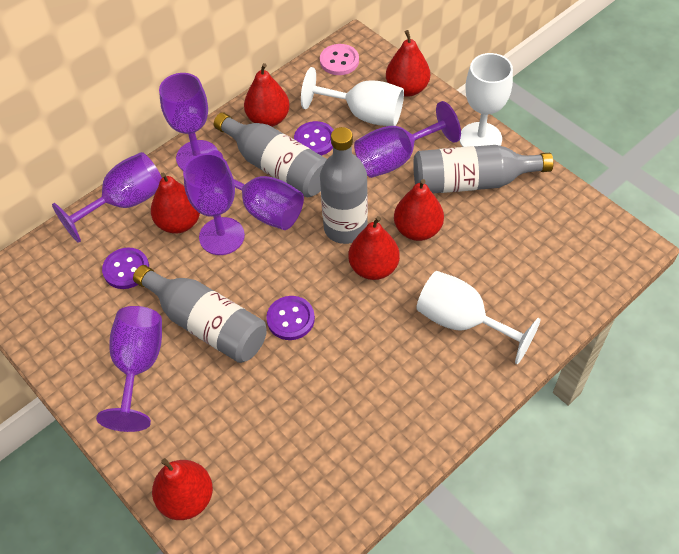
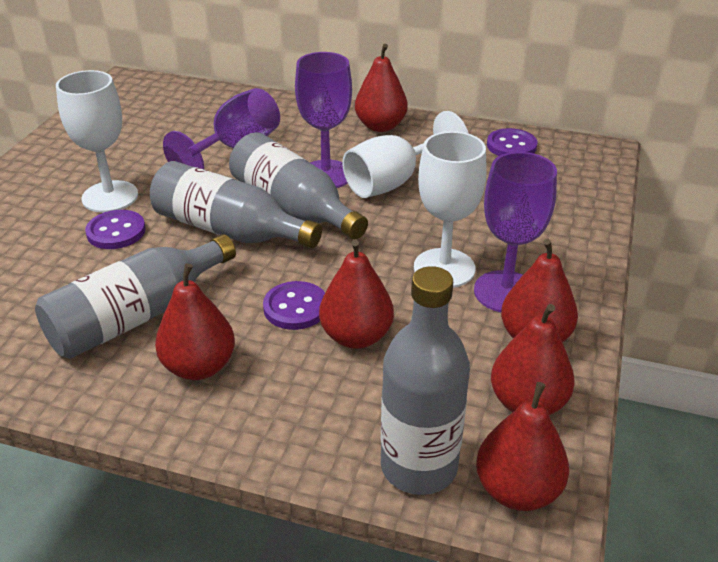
pink button: 1 -> 0
purple goblet: 6 -> 3

